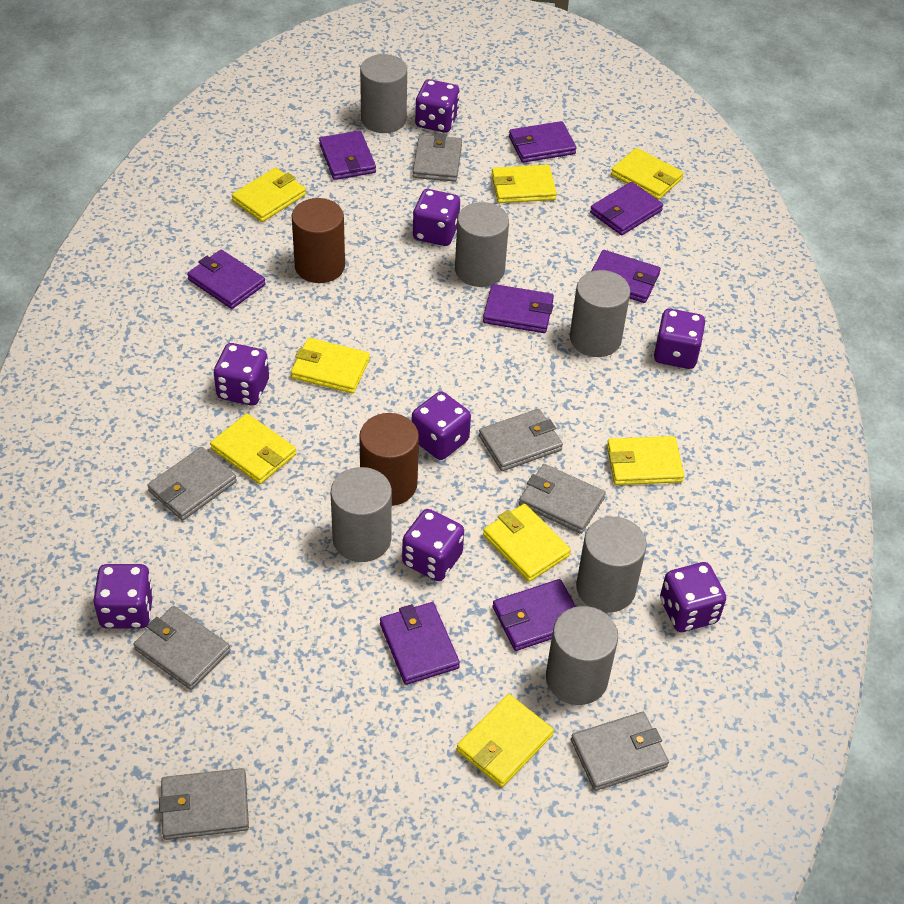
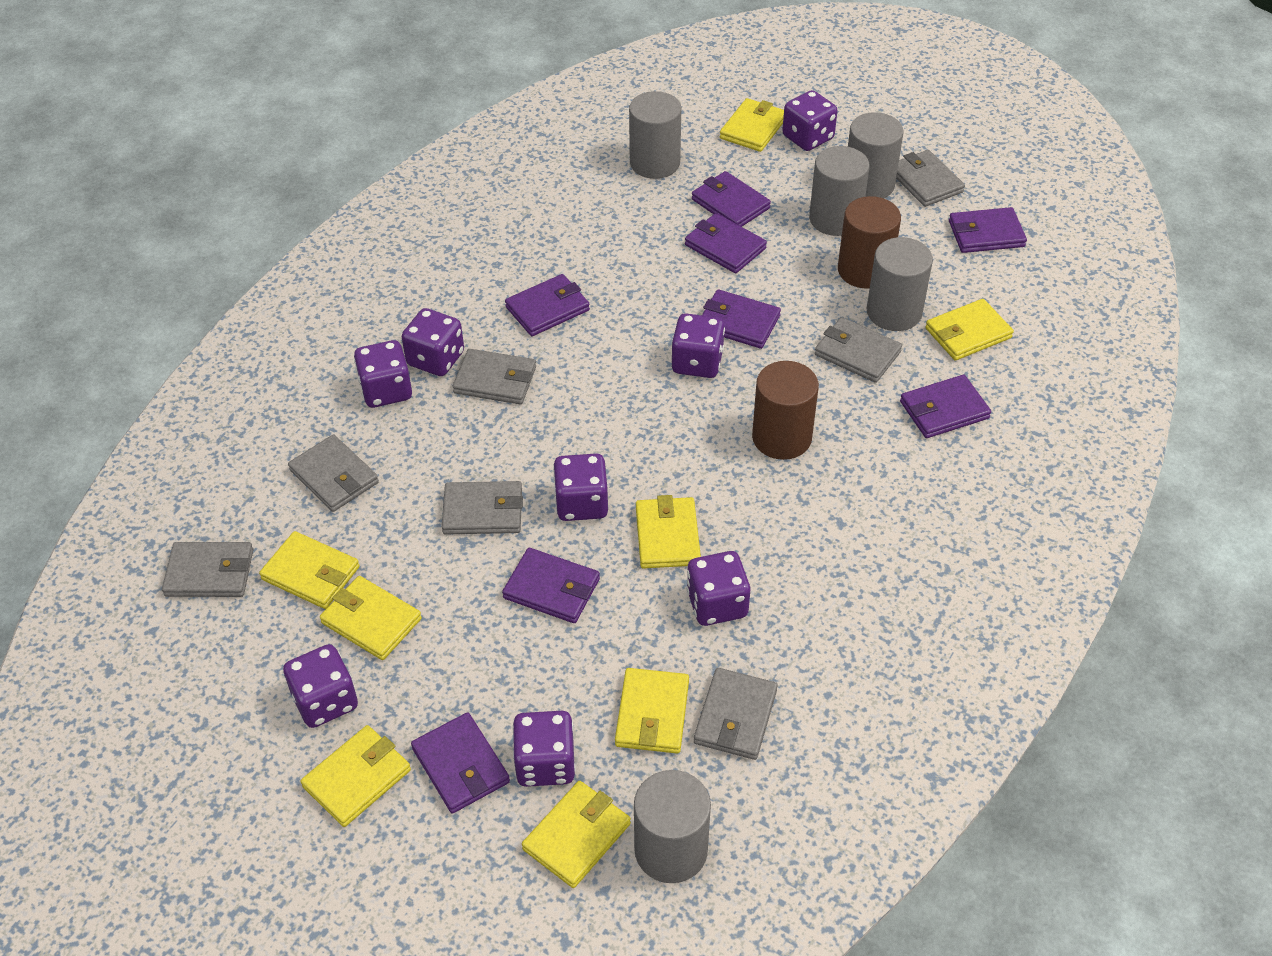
grey cylinder: 6 -> 5

